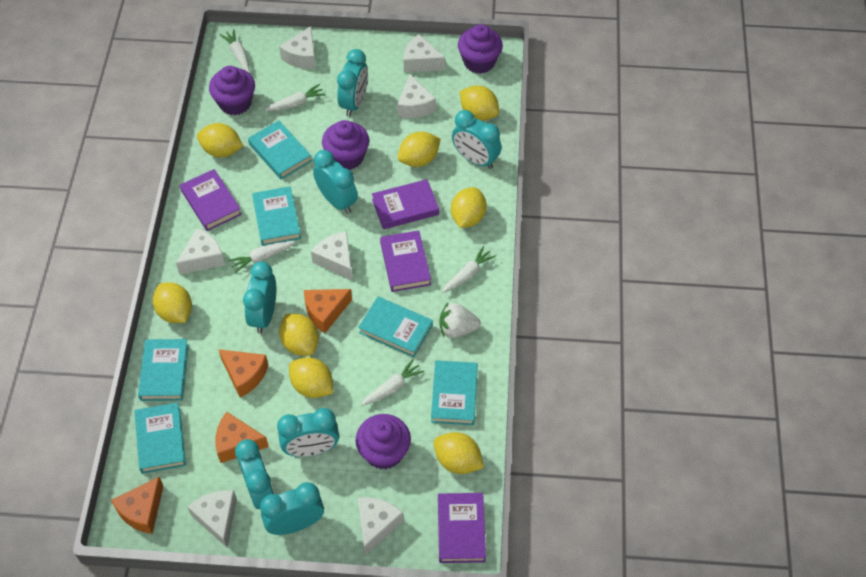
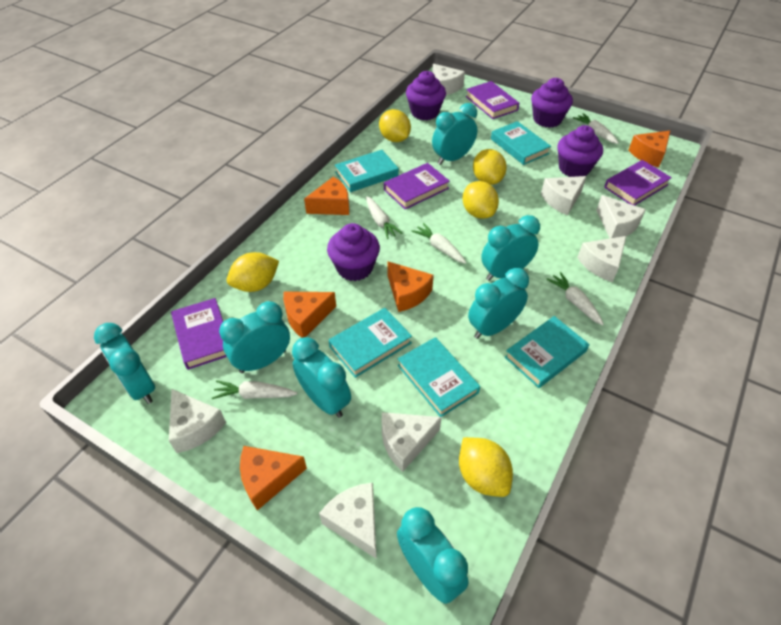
orange cheese: 4 -> 5
turquoise book: 6 -> 5
white strawberry: 1 -> 0
yellow lemon: 8 -> 5

